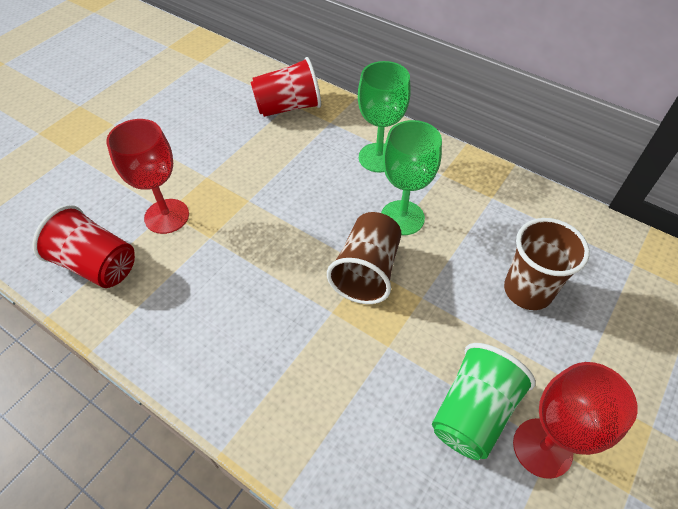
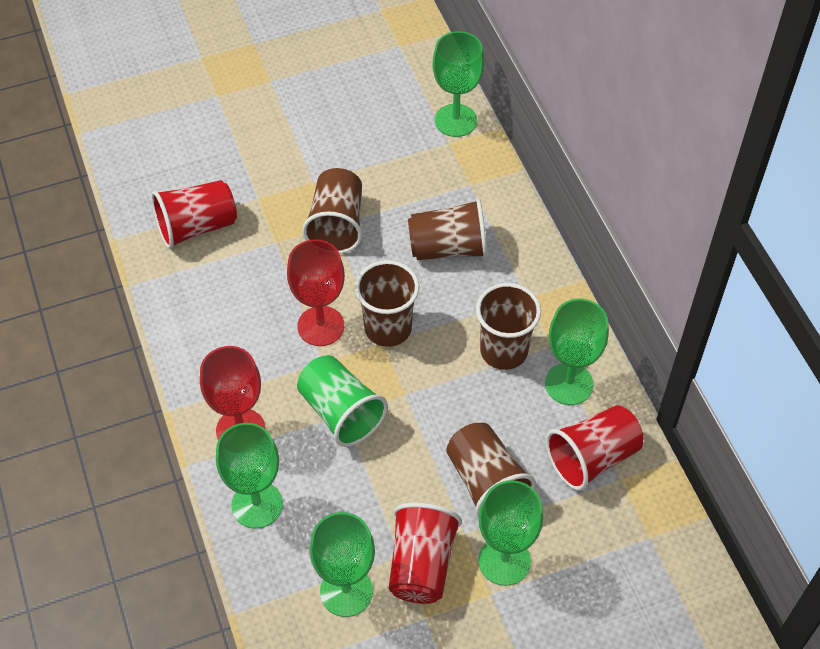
brown cup: 2 -> 5
green goblet: 2 -> 5
red cup: 2 -> 3

